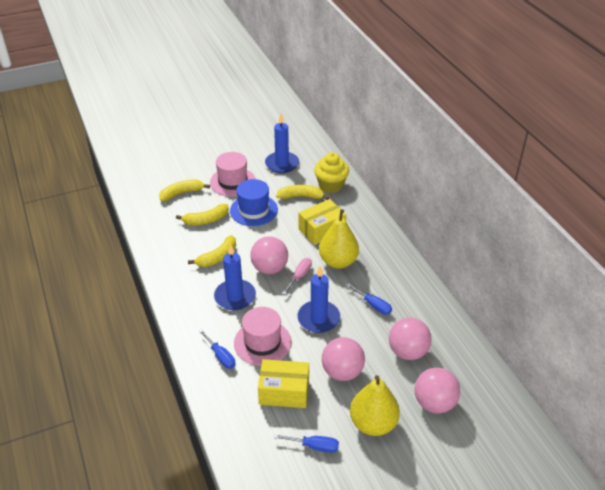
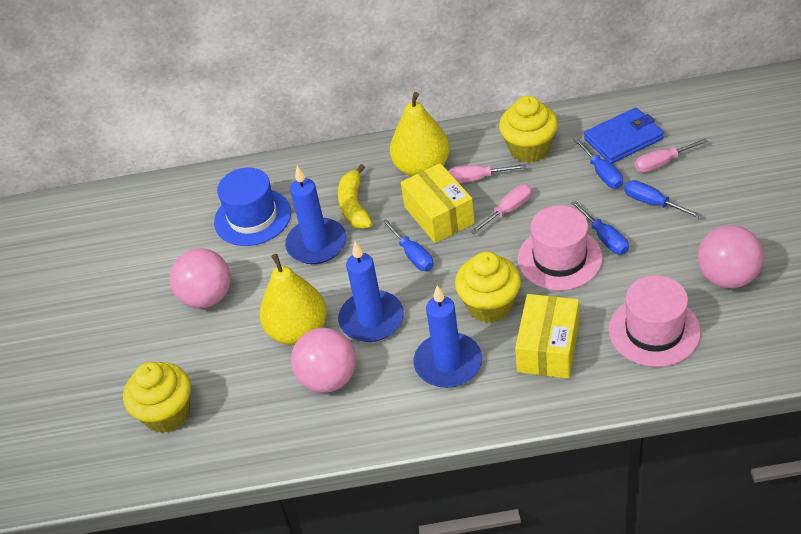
blue screwdriver: 3 -> 4
blue wallet: 0 -> 1
pink ball: 4 -> 3
pink screwdriver: 1 -> 3
yellow banana: 4 -> 1
yellow cupcake: 1 -> 3

